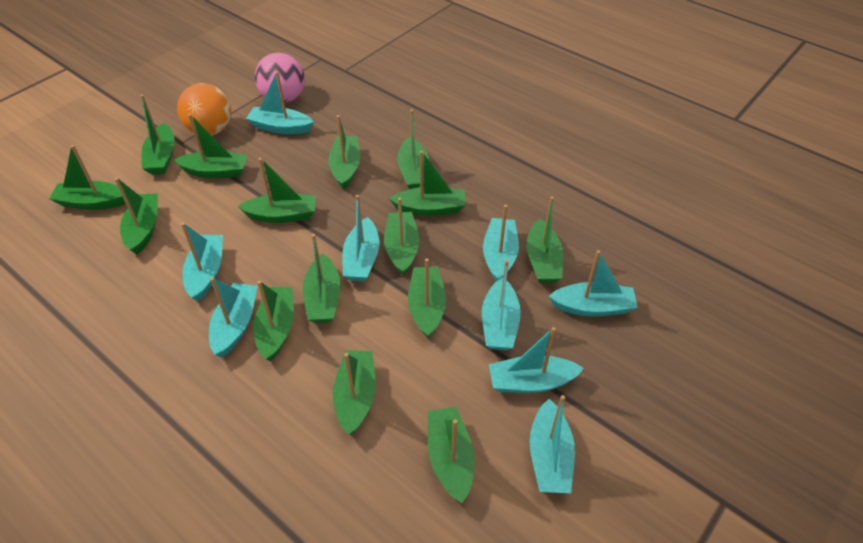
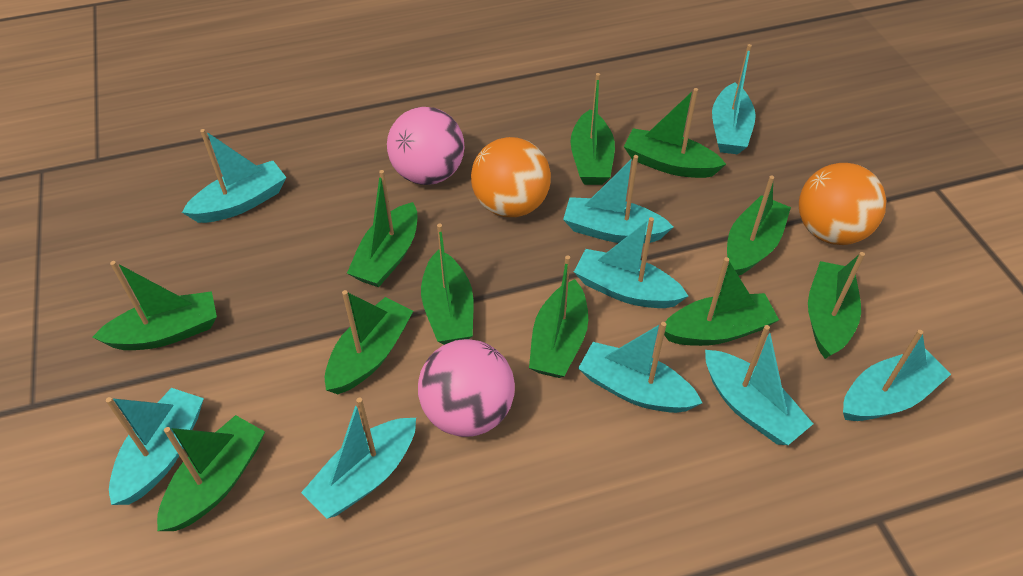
green boat: 15 -> 11
orange ball: 1 -> 2
pink ball: 1 -> 2

